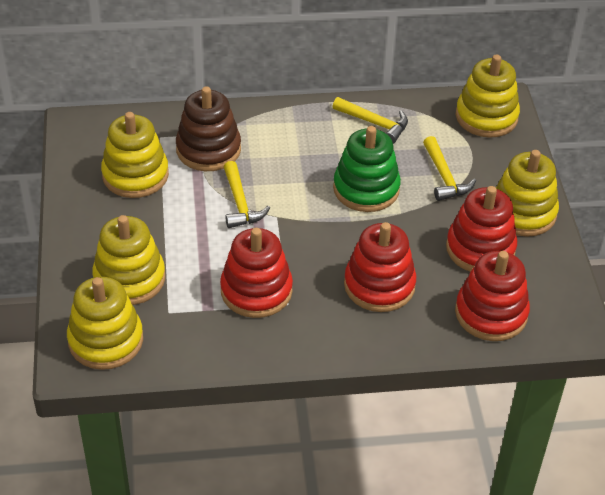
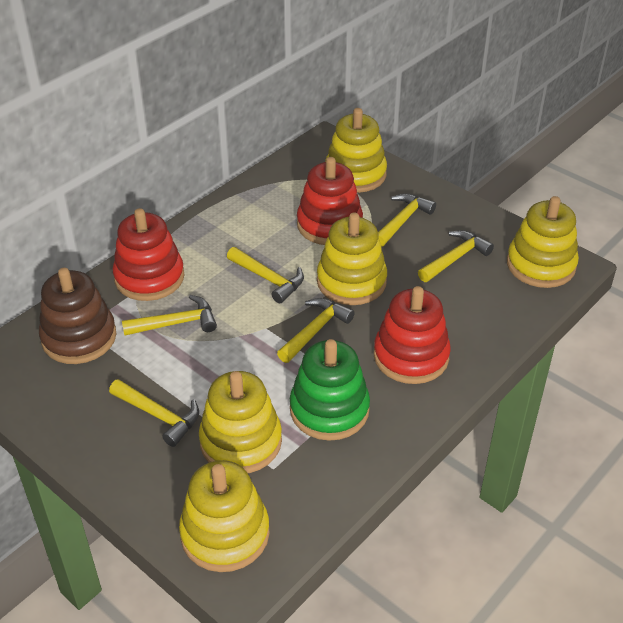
red stacking toy: 4 -> 3
yellow hammer: 3 -> 6

